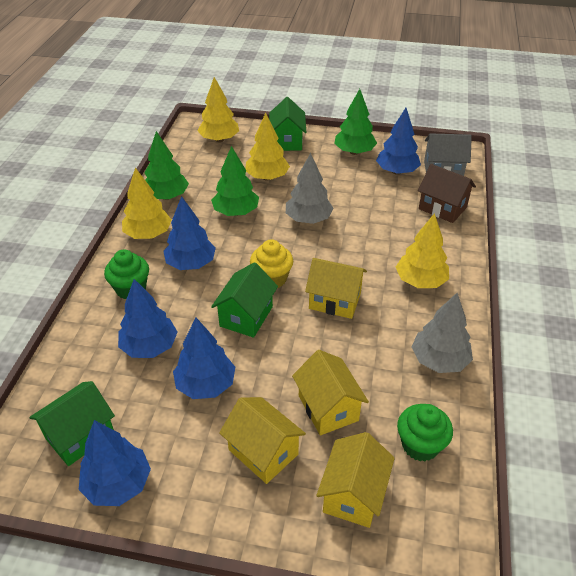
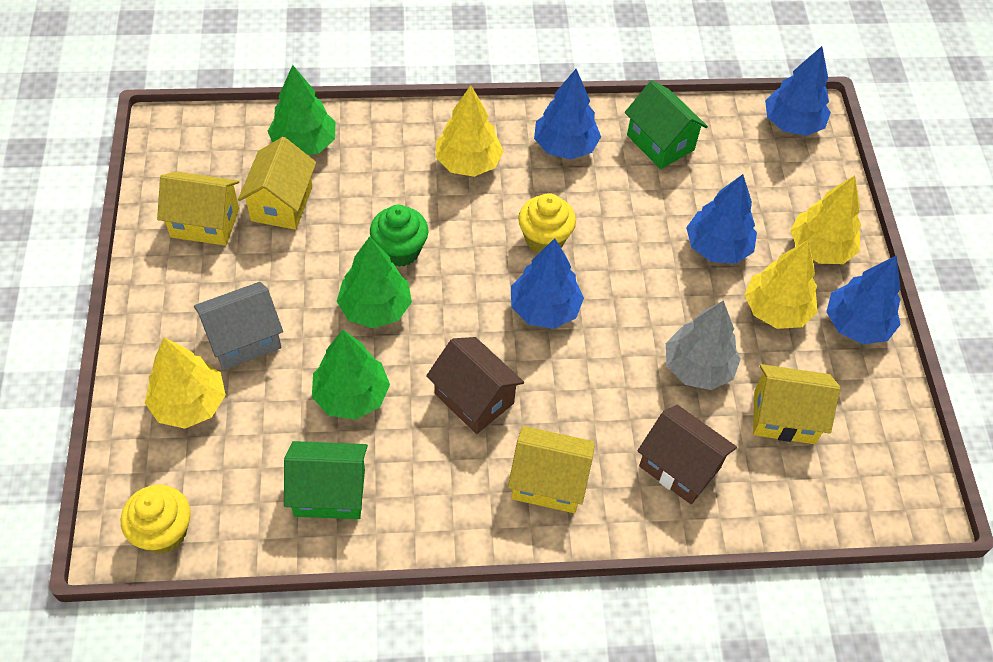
brown house: 1 -> 2
green cupcake: 2 -> 1
green house: 3 -> 2
grey tree: 2 -> 1
yellow cupcake: 1 -> 2

